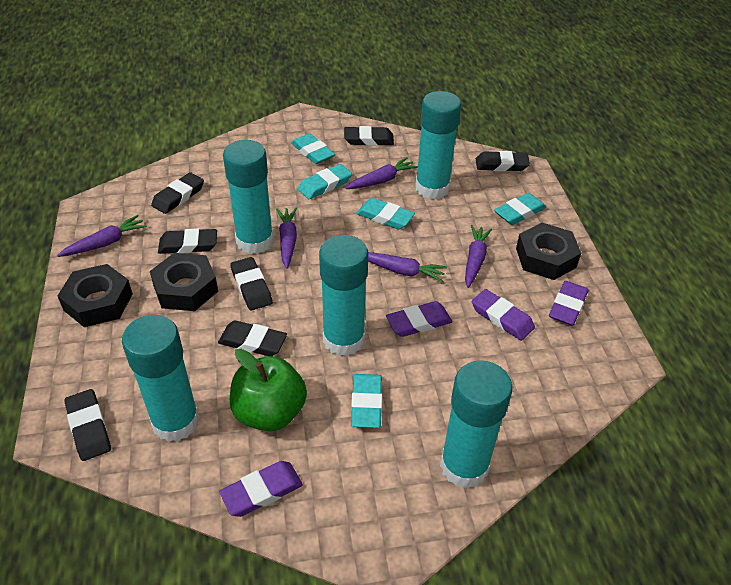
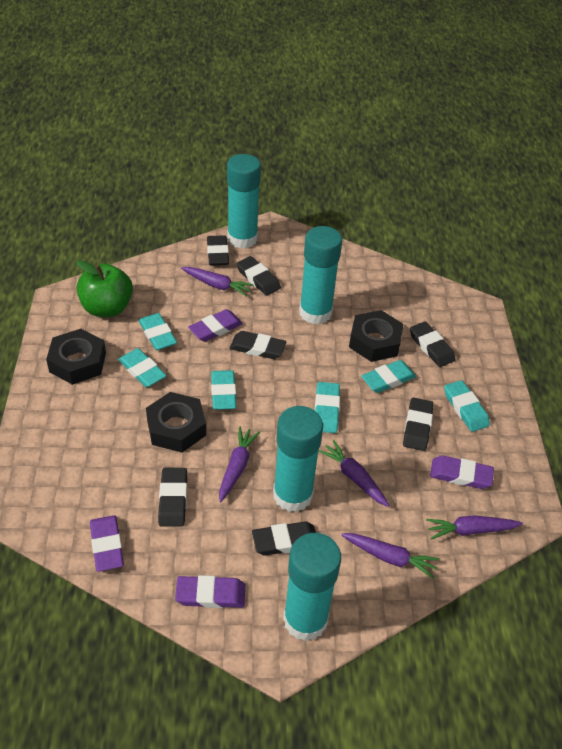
turquoise eraser: 5 -> 6
turquoise glue stick: 5 -> 4

